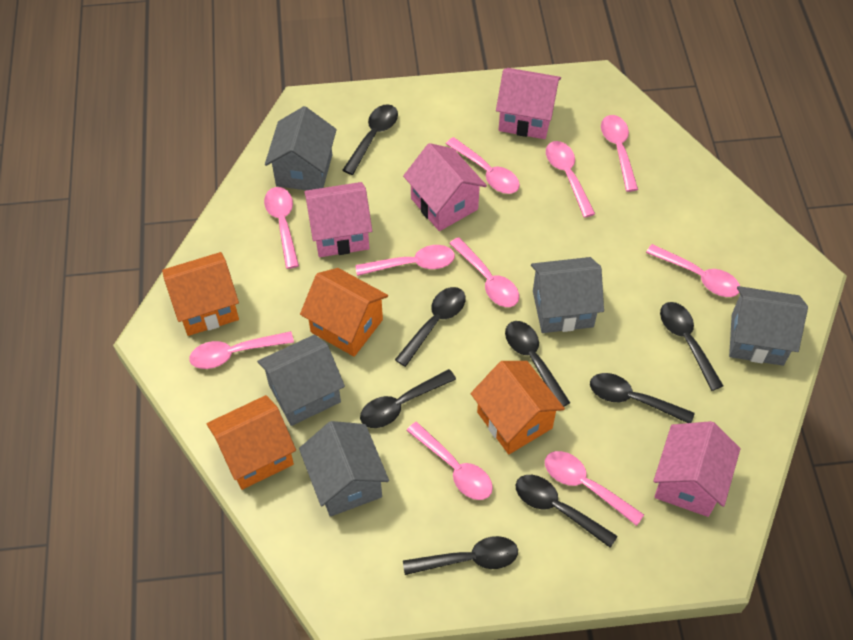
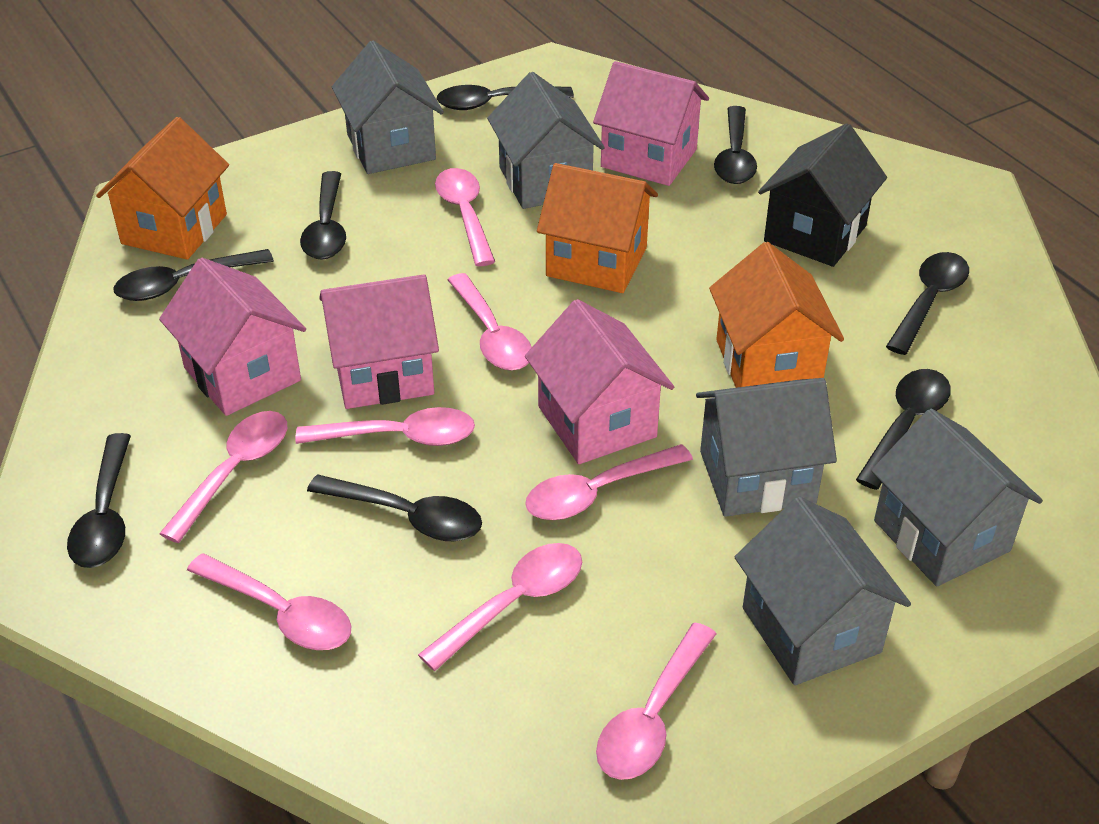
black house: 0 -> 1
orange house: 4 -> 3
pink spoon: 10 -> 8

